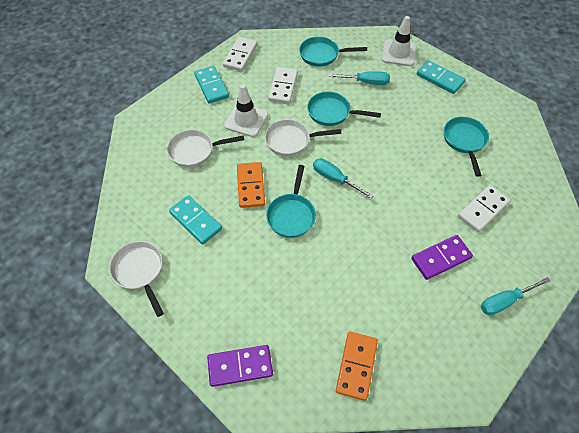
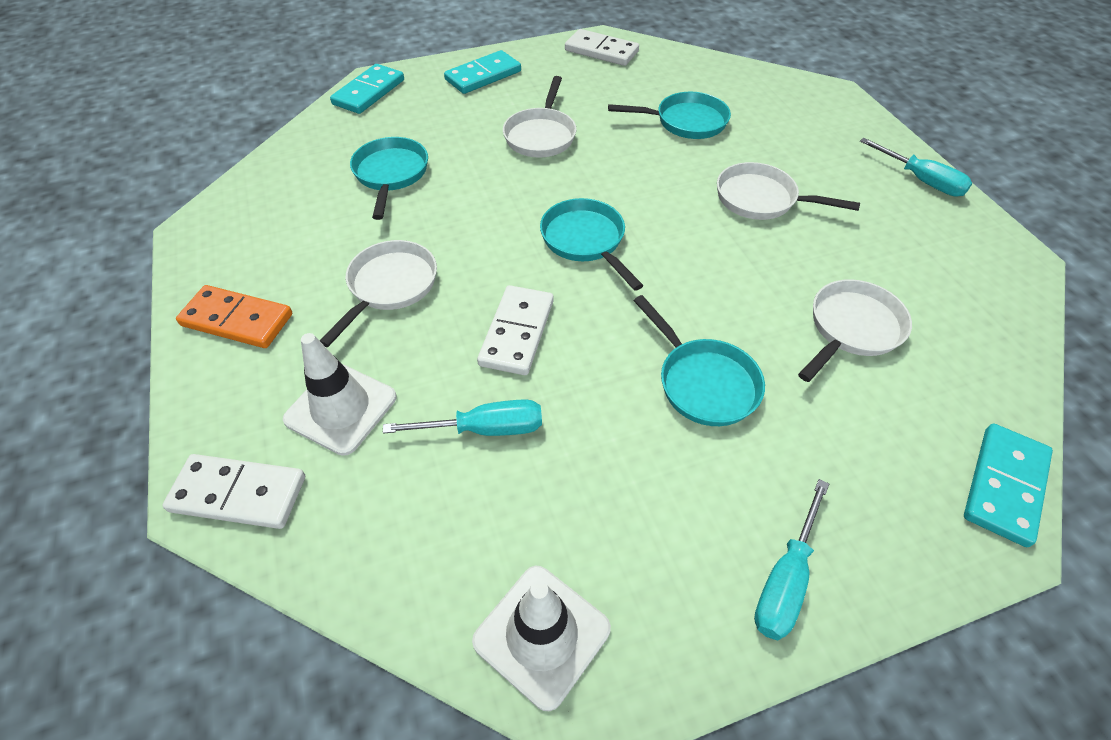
orange domino: 2 -> 1
purple domino: 2 -> 0
white pan: 3 -> 4

